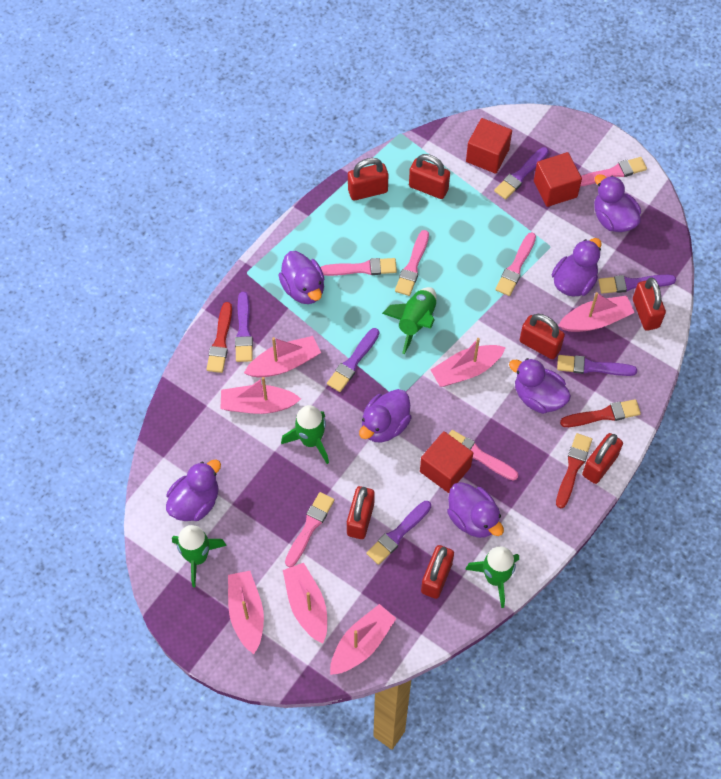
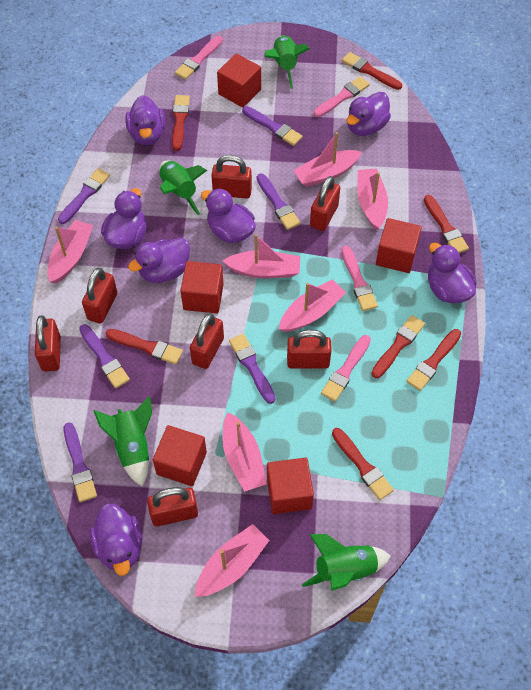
pink brush: 6 -> 4
red brush: 3 -> 7
red cube: 3 -> 5

